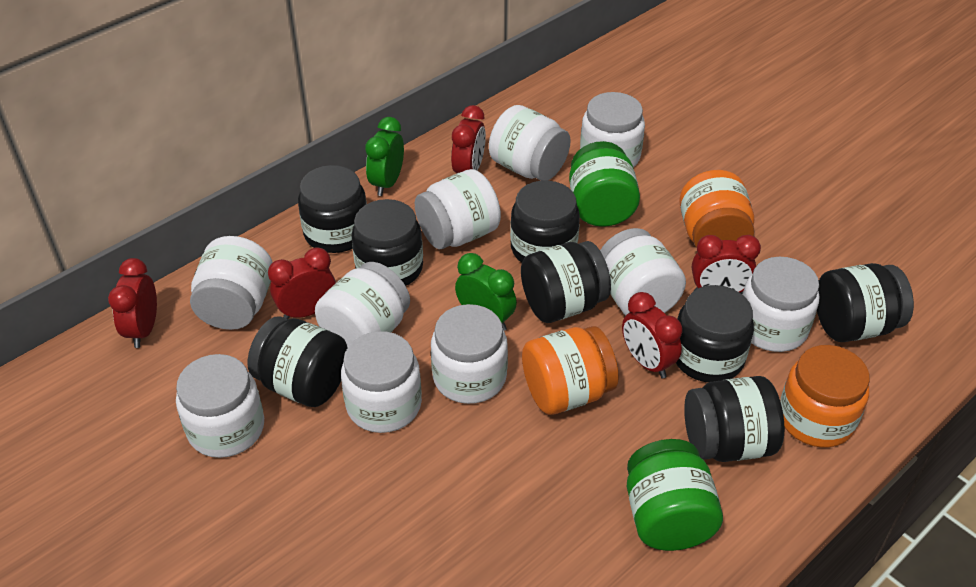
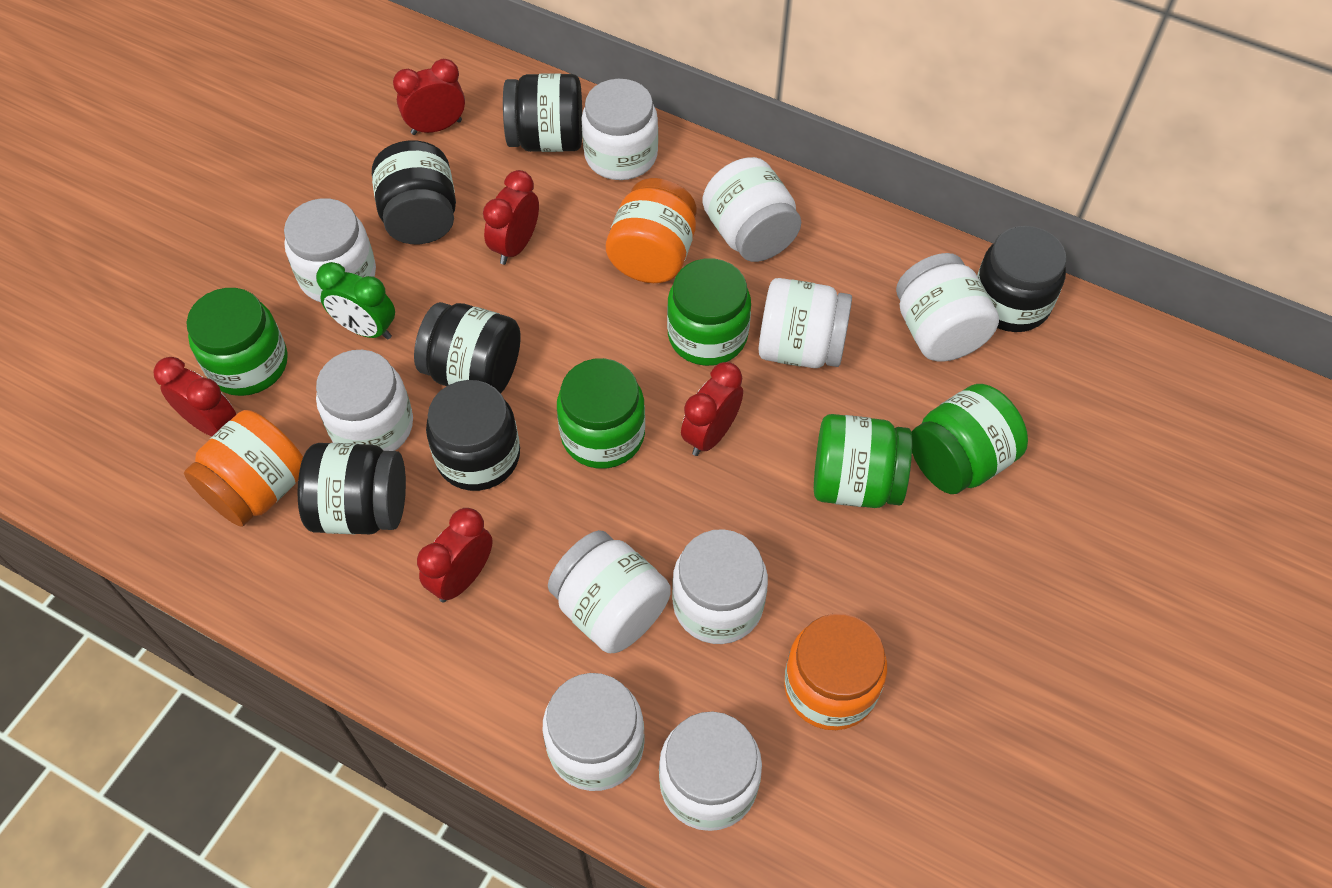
black jar: 8 -> 6
green clock: 2 -> 1
green jar: 2 -> 5

